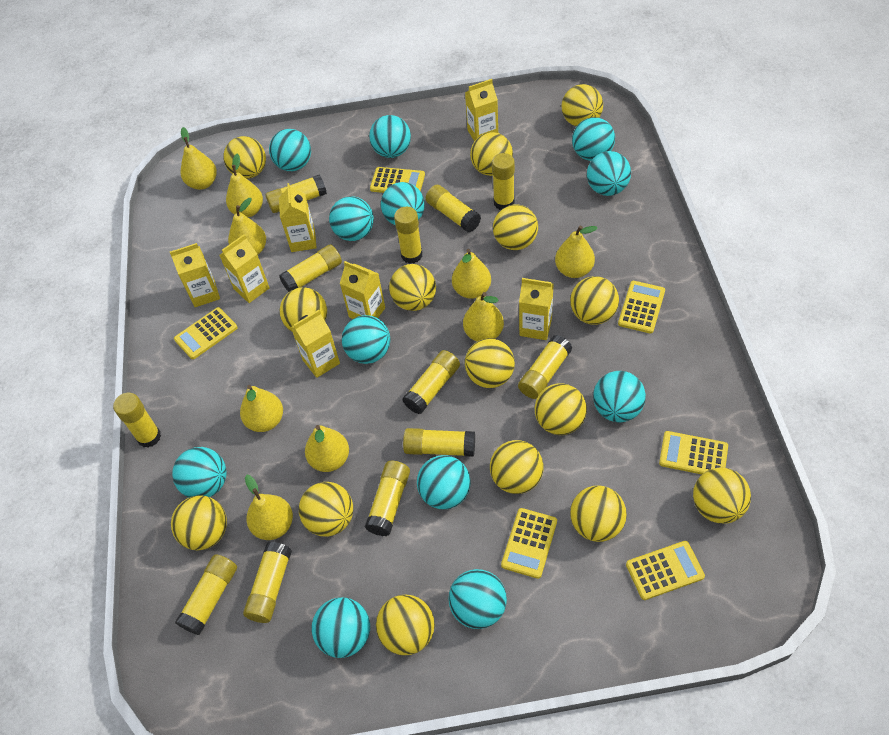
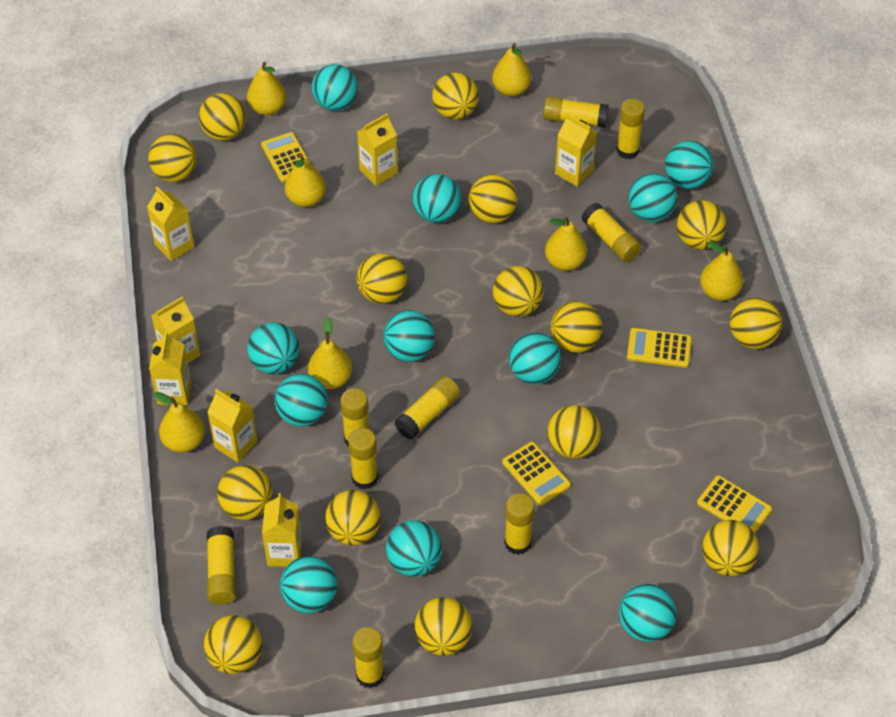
turquoise ball: 12 -> 11
yellow calculator: 6 -> 4
yellow glue stick: 12 -> 9
yellow pear: 9 -> 7

